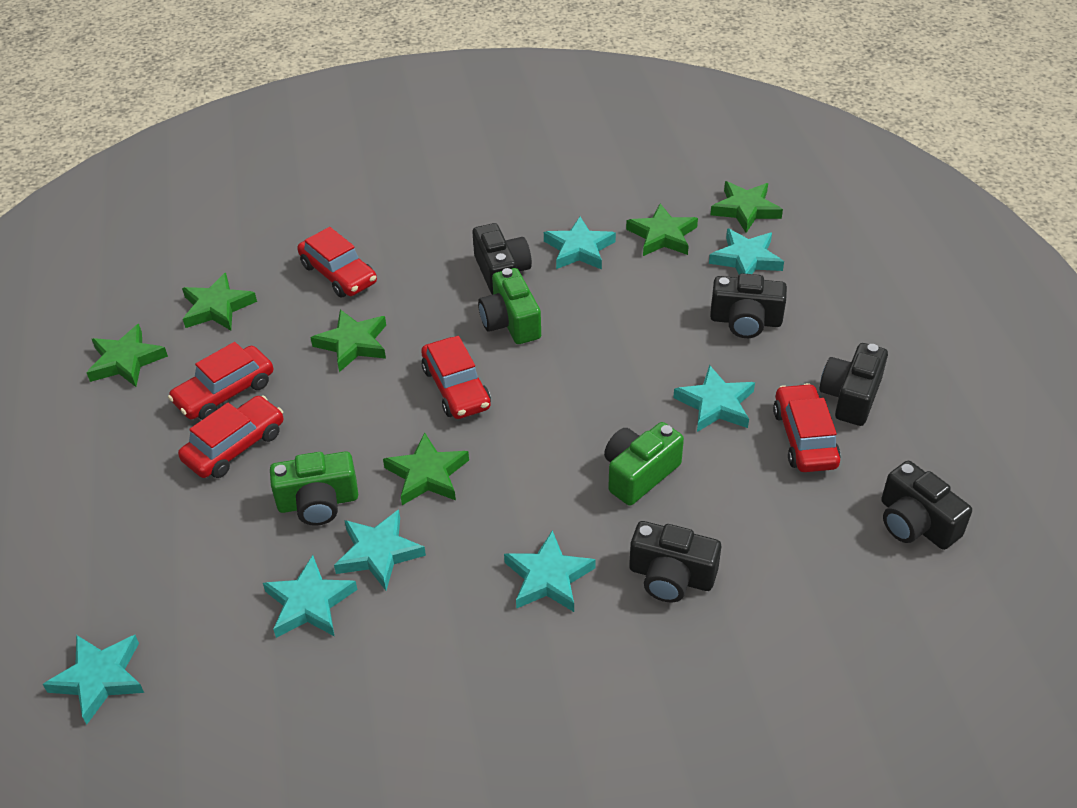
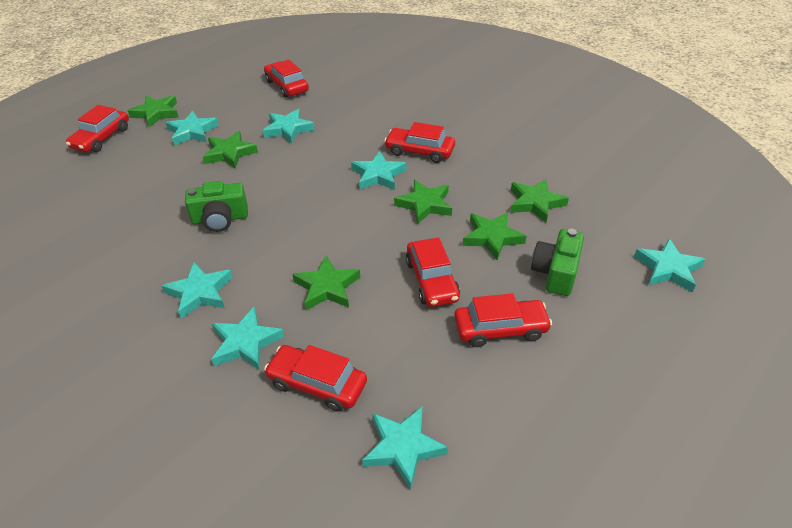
black camera: 5 -> 0
green camera: 3 -> 2
red car: 5 -> 6

